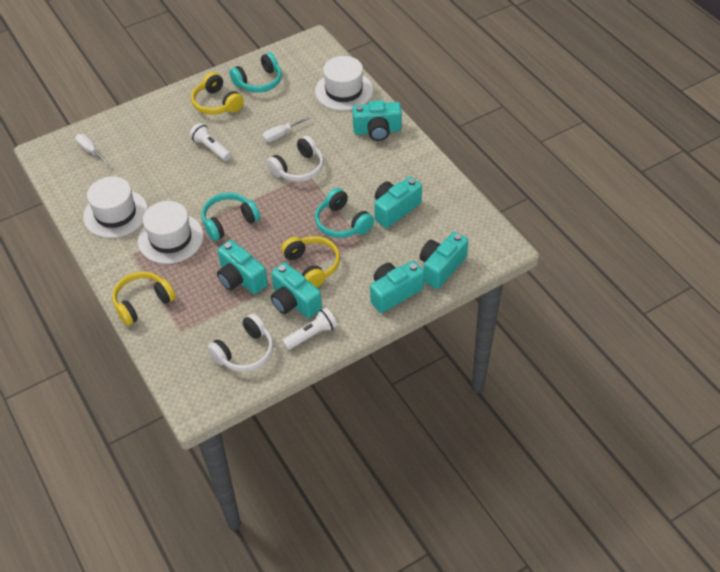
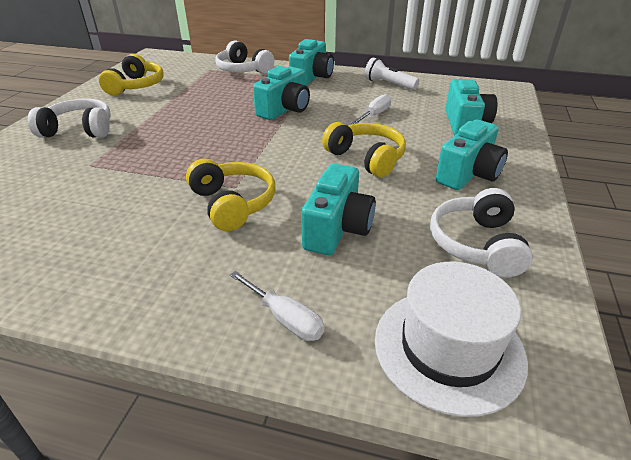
turquoise camera: 6 -> 5
turquoise headphones: 3 -> 0
white flashlight: 2 -> 1
white hat: 3 -> 1
white headphones: 2 -> 3

